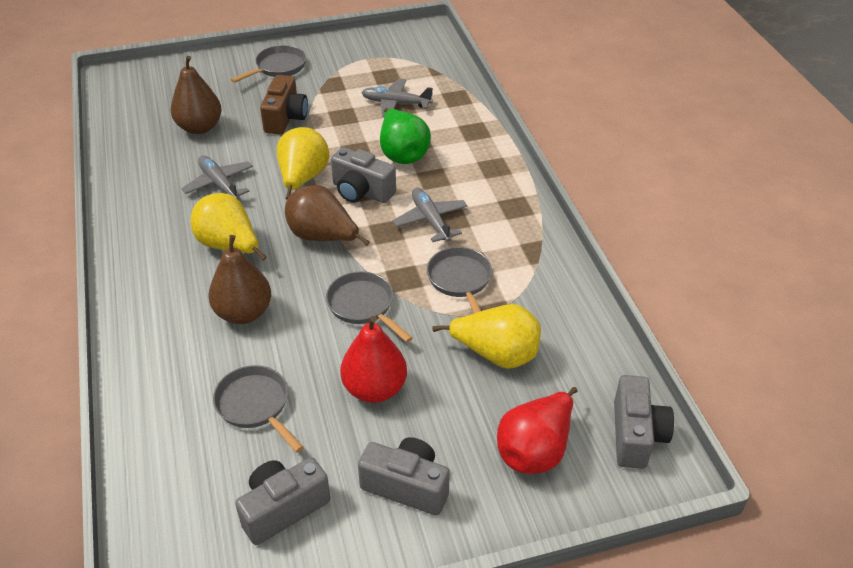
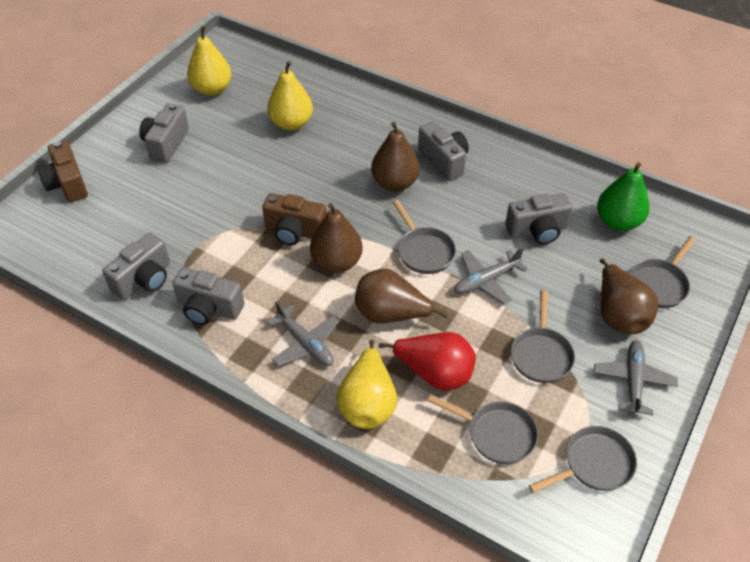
brown camera: 1 -> 2
brown pear: 3 -> 4
grey camera: 4 -> 5
grey pan: 4 -> 5
red pear: 2 -> 1

